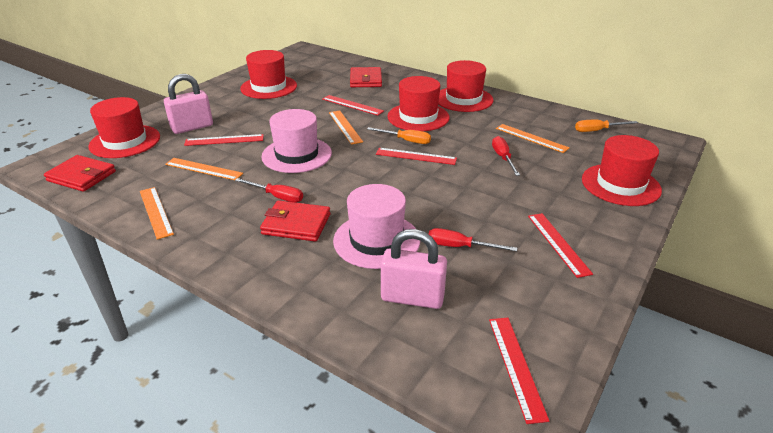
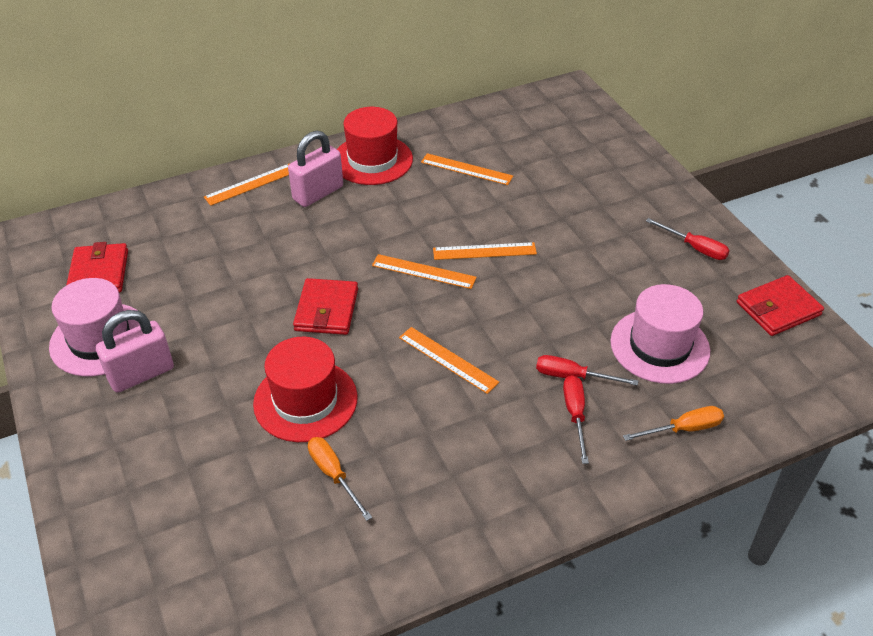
orange ruler: 4 -> 5
red hat: 5 -> 2
red ruler: 5 -> 0

